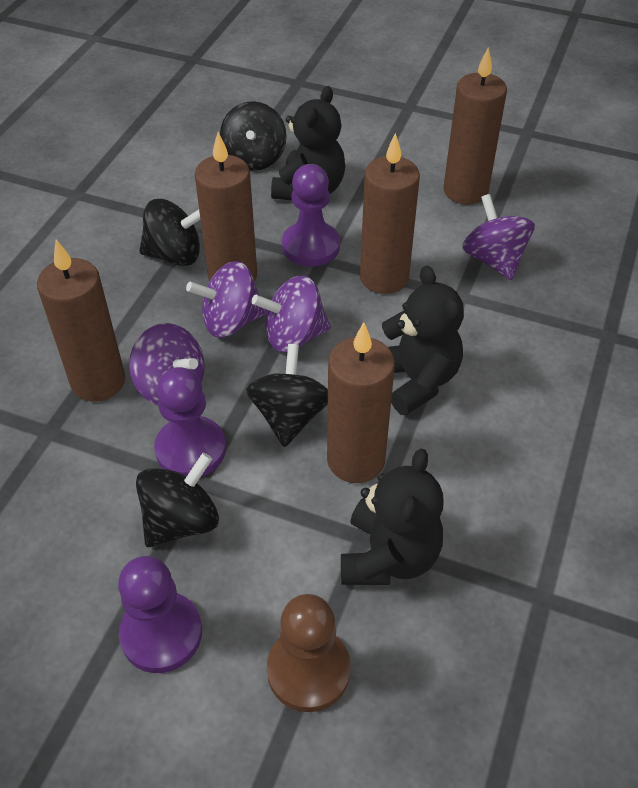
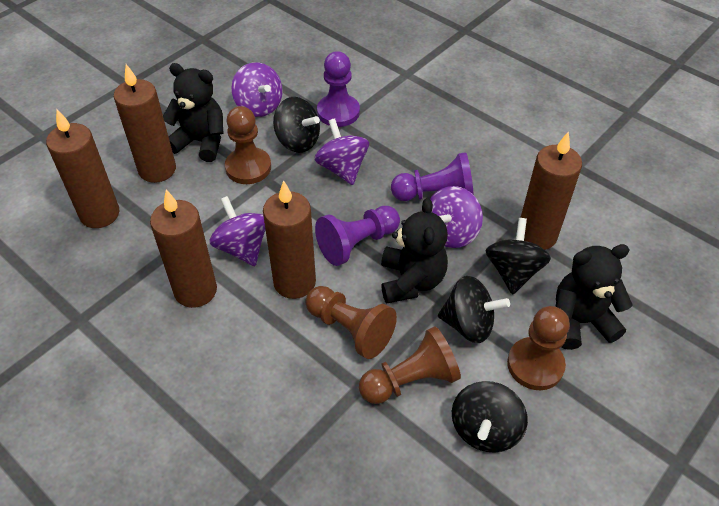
brown pawn: 1 -> 4

